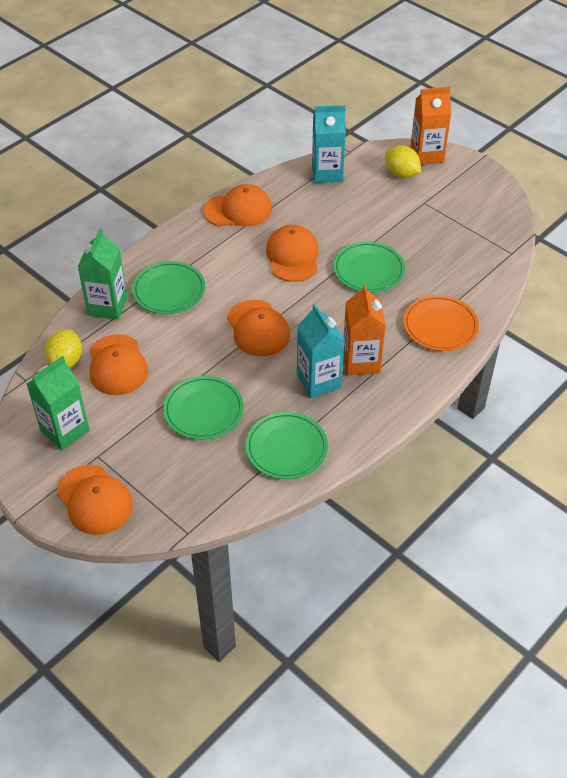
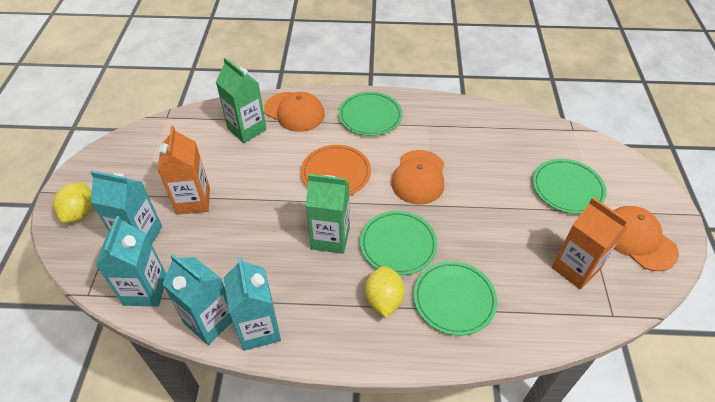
orange cap: 5 -> 3
turquoise carton: 2 -> 4

